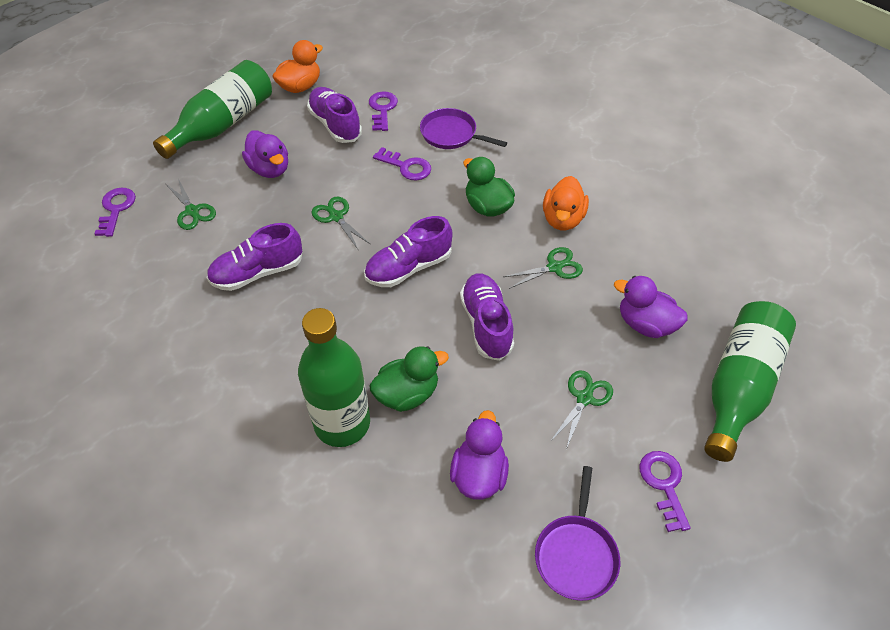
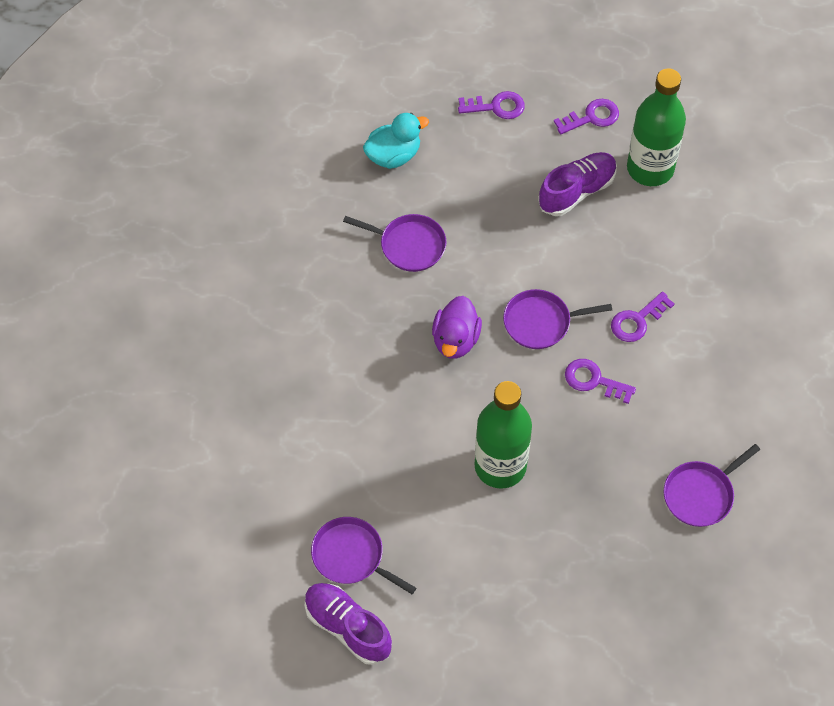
green bottle: 3 -> 2
green duck: 2 -> 0
green scissors: 4 -> 0
orange duck: 2 -> 0
purple duck: 3 -> 1
purple pan: 2 -> 4
purple shoe: 4 -> 2
turquoise duck: 0 -> 1

